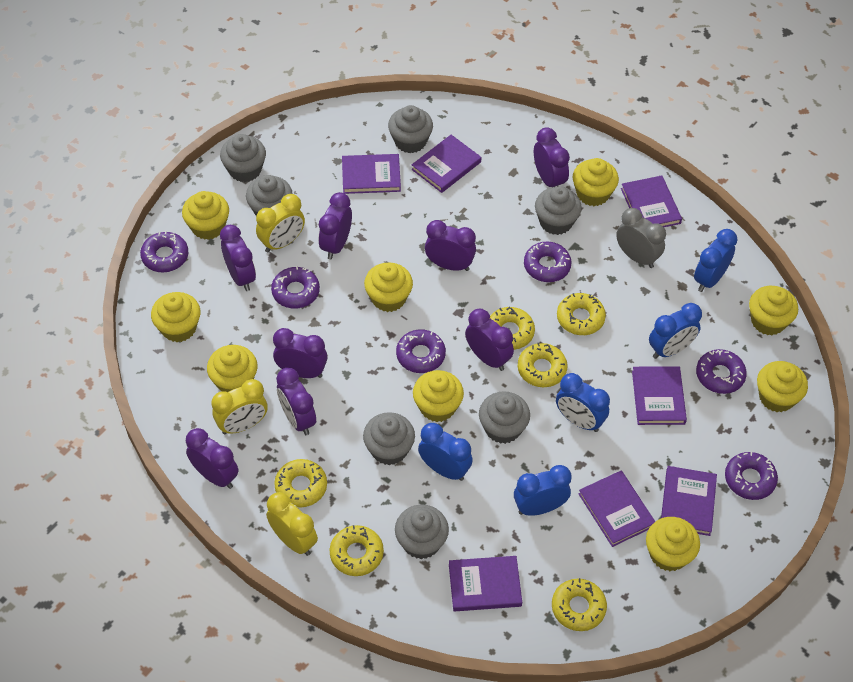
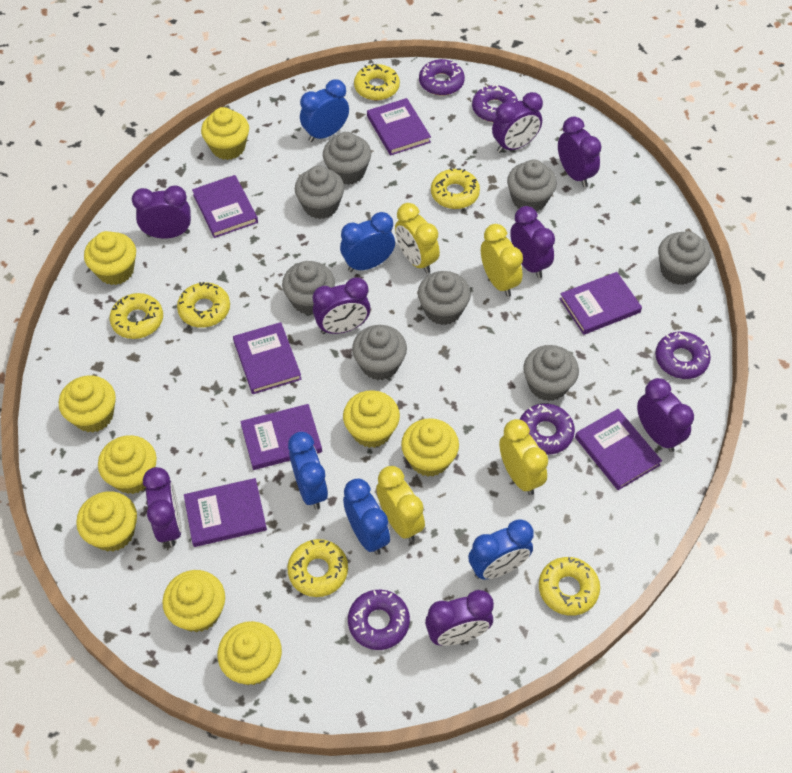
grey clock: 1 -> 0
grey cupcake: 7 -> 8
purple donut: 6 -> 5
yellow clock: 3 -> 4

